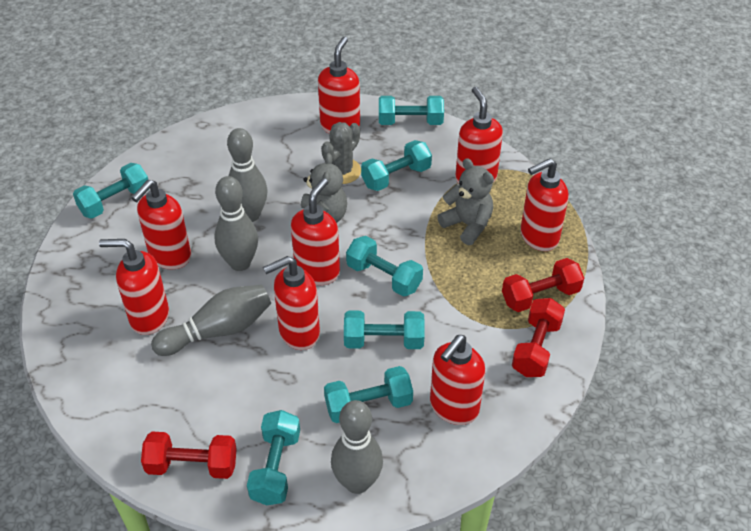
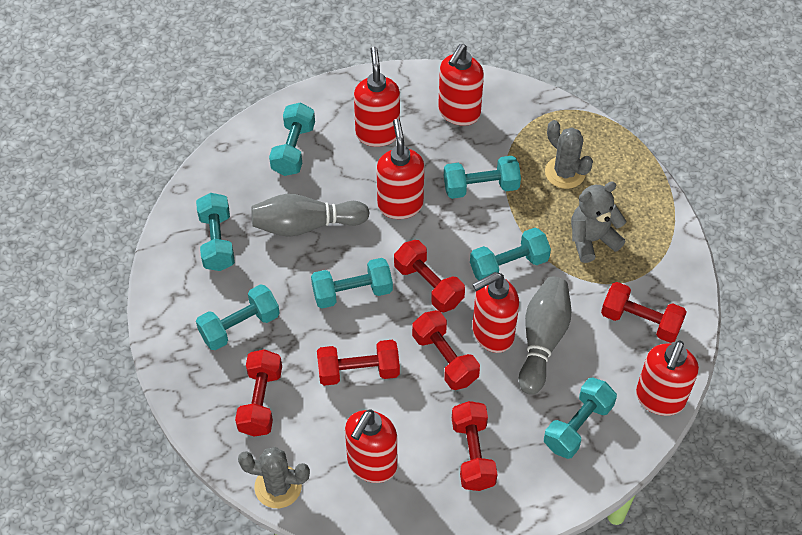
grey bowling pin: 4 -> 2
grey cactus: 1 -> 2
grey teddy bear: 2 -> 1
red dumbbell: 3 -> 6
red soap dispenser: 8 -> 6

